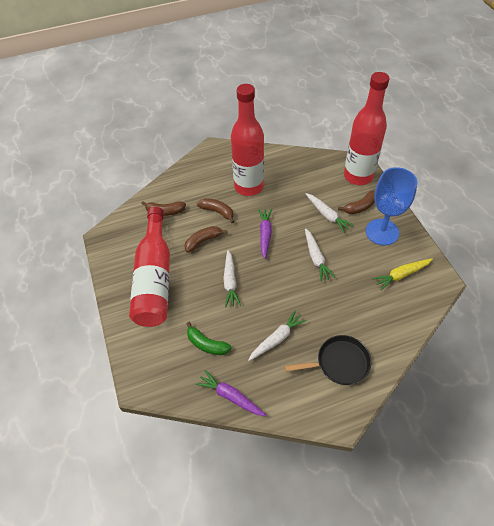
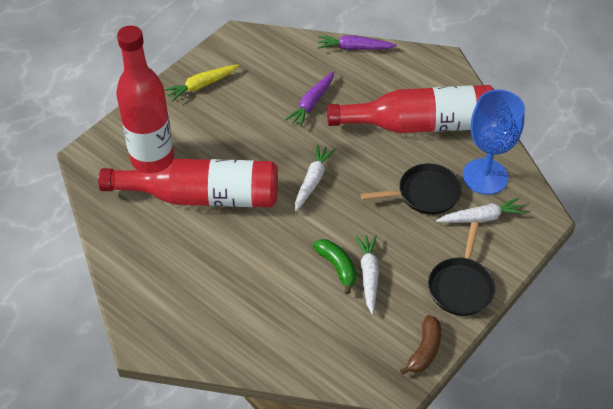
black pan: 1 -> 2
brown banana: 4 -> 1
white carrot: 4 -> 3

